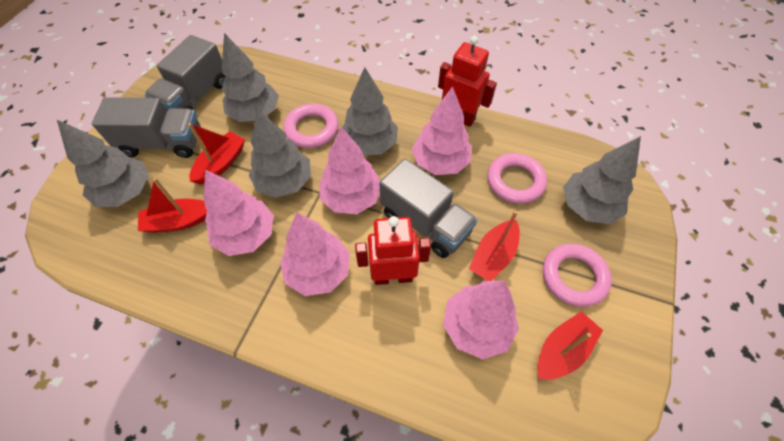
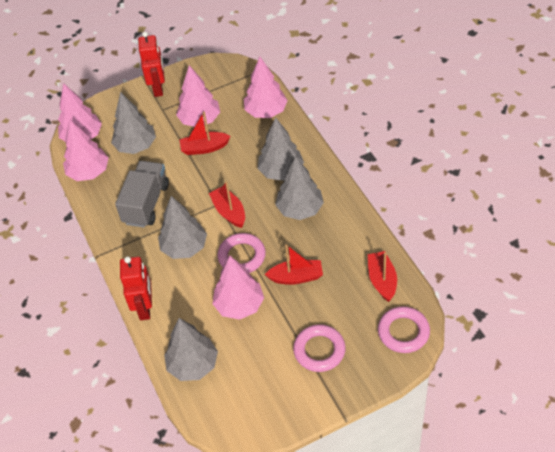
grey truck: 3 -> 1

